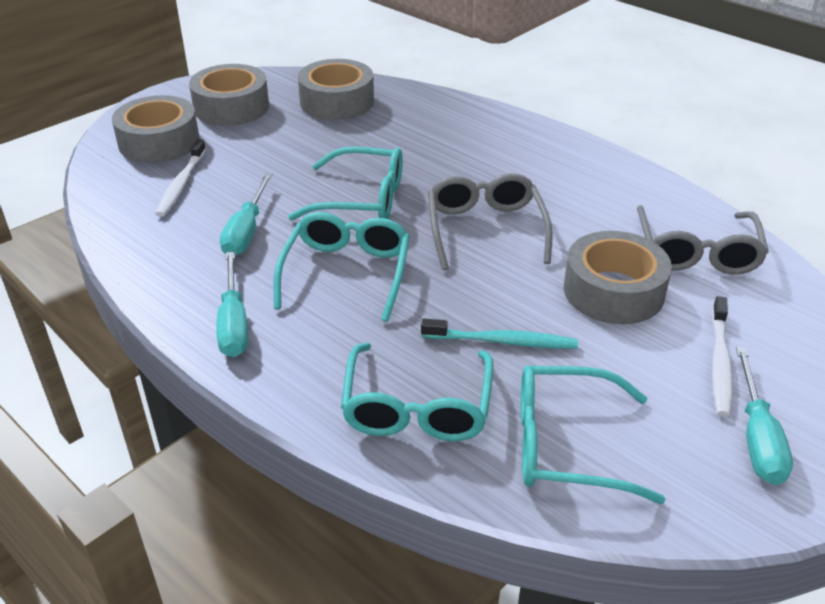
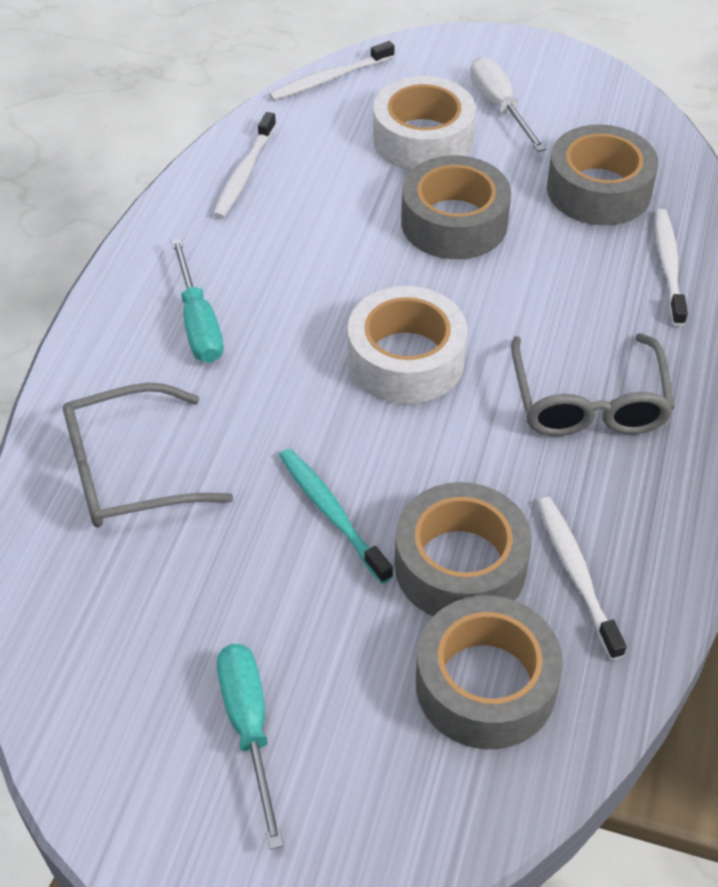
turquoise glasses: 4 -> 0
turquoise screwdriver: 3 -> 2
white screwdriver: 0 -> 1
white tape: 0 -> 2
white toothbrush: 2 -> 4

